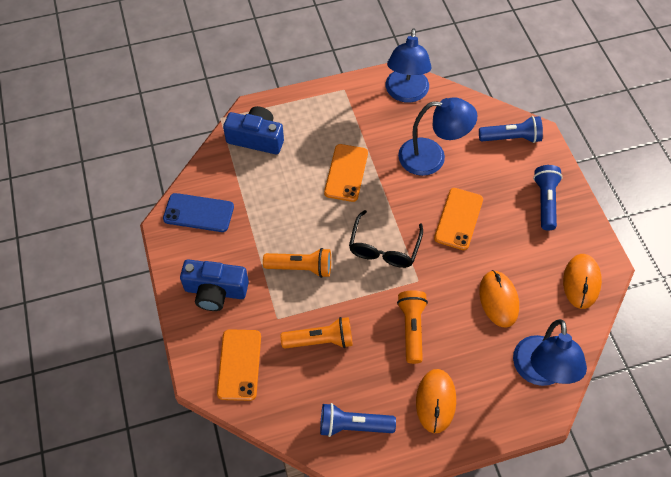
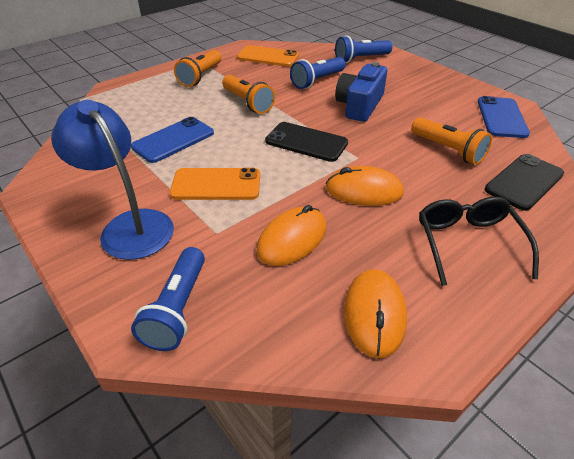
black phone: 0 -> 2
blue camera: 2 -> 1
blue lamp: 3 -> 1
blue phone: 1 -> 2
orange phone: 3 -> 2

